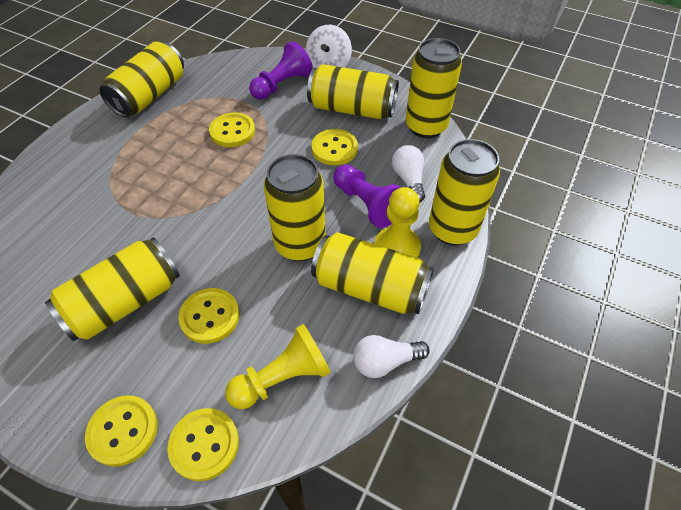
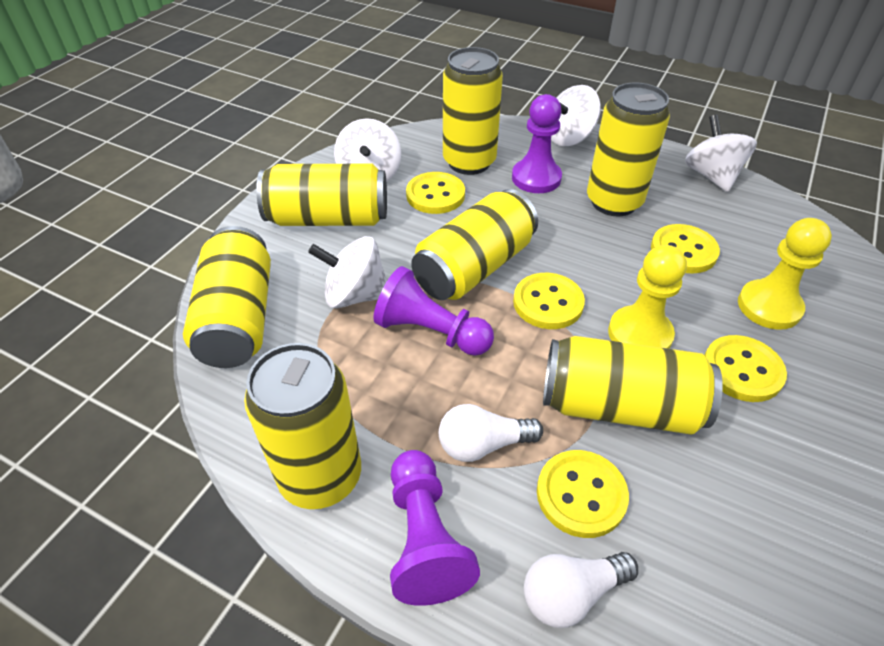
purple pawn: 2 -> 3
white spinning top: 1 -> 4

